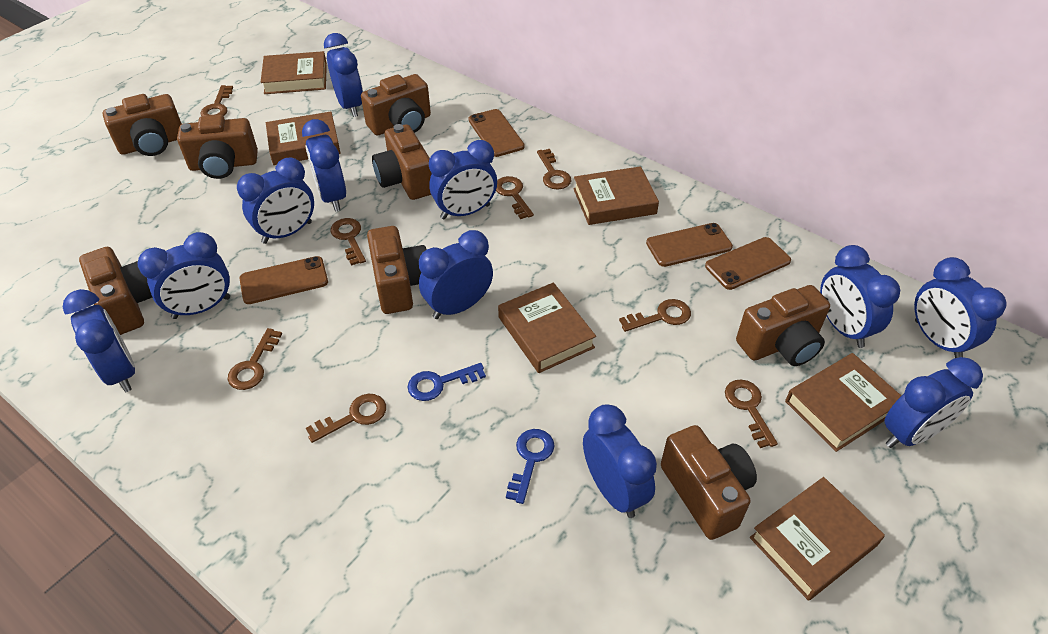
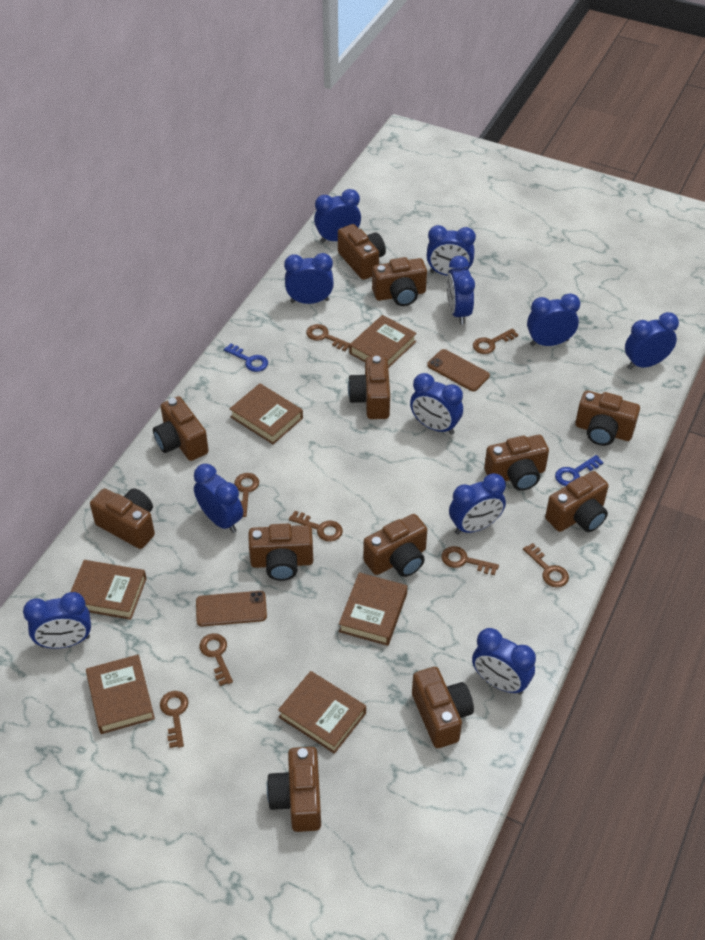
brown camera: 8 -> 12
brown phone: 4 -> 2

